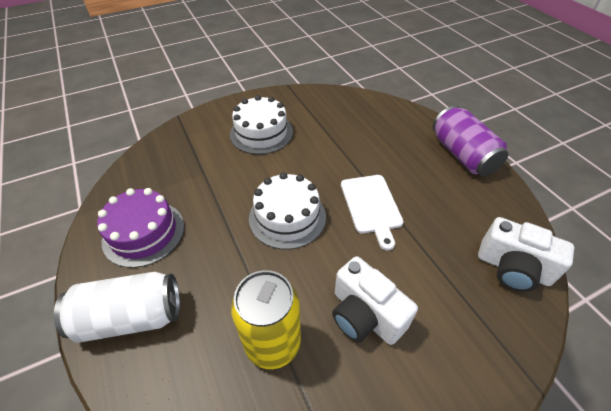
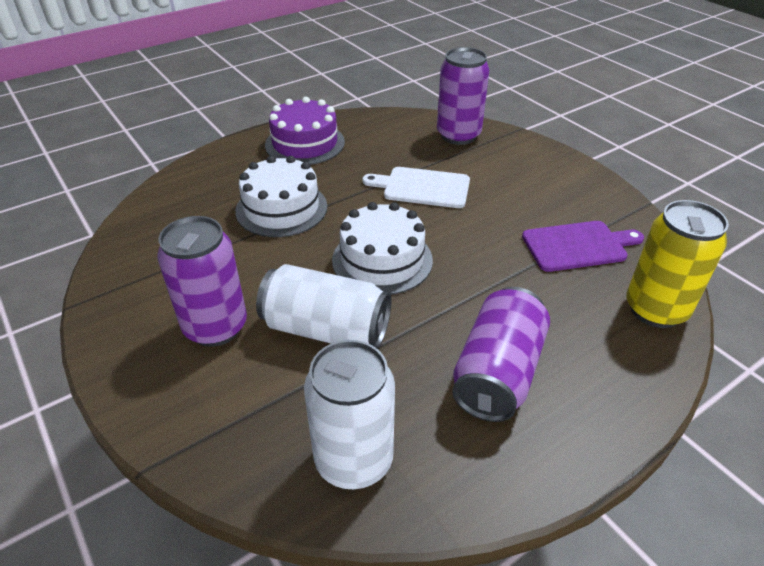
purple can: 1 -> 3
purple cutting board: 0 -> 1
white camera: 2 -> 0
white can: 1 -> 2

